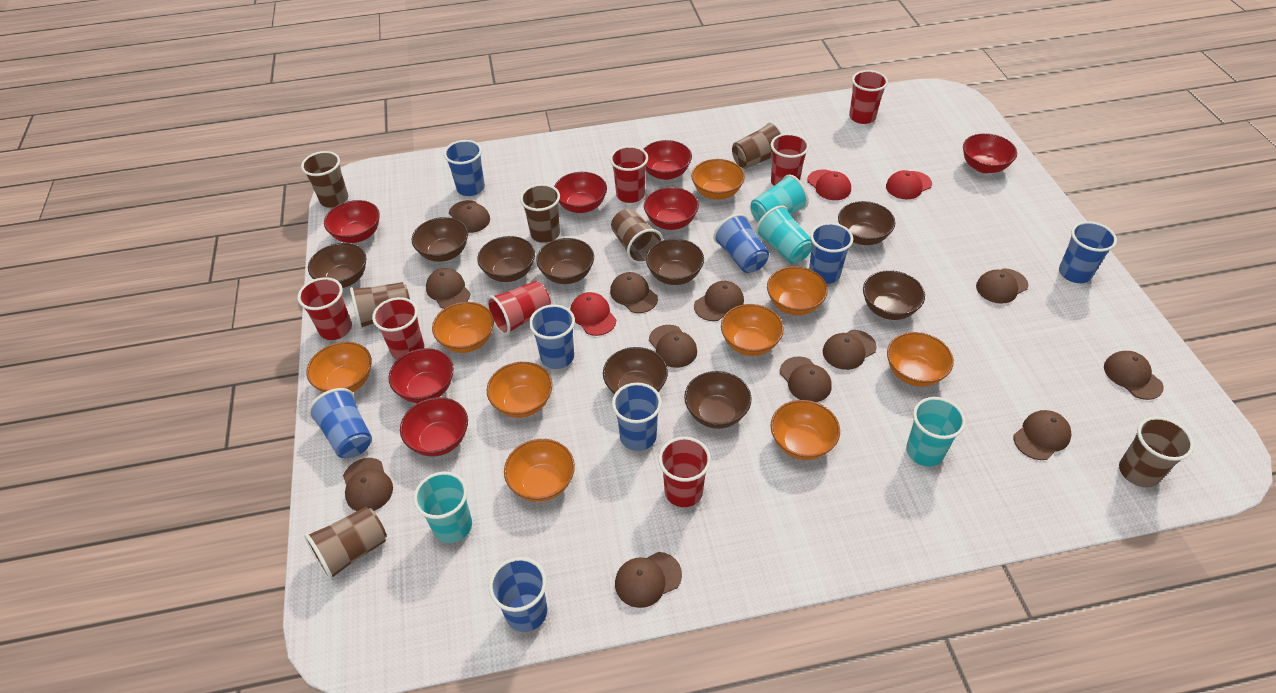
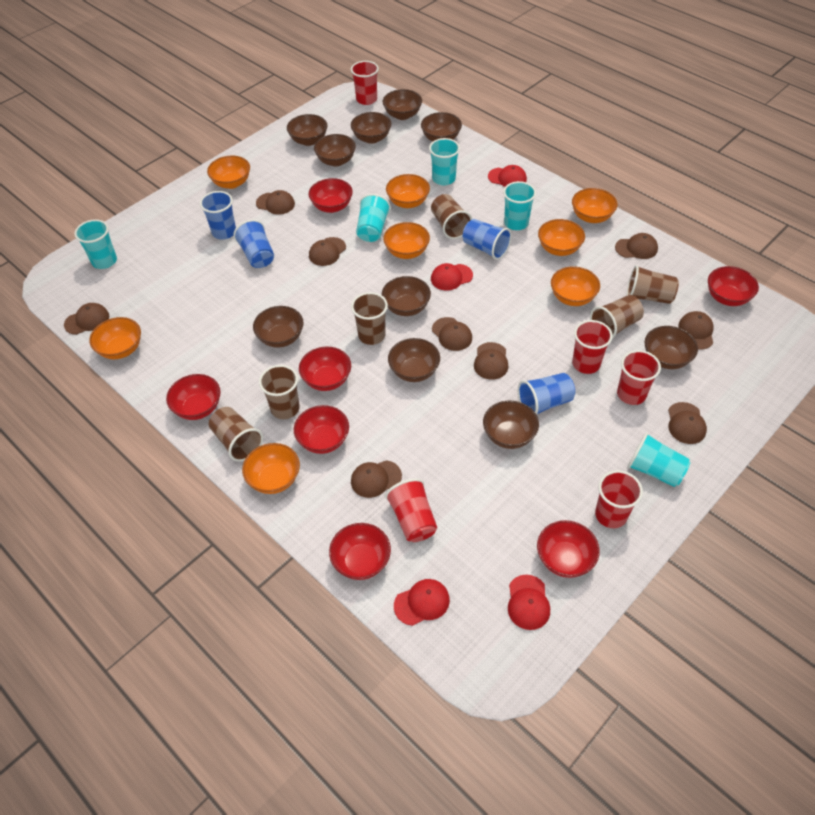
blue cup: 8 -> 4
brown bowl: 9 -> 10
brown cap: 12 -> 9
brown cup: 7 -> 6
orange bowl: 9 -> 8
red cap: 3 -> 4
red cup: 7 -> 5
turquoise cup: 4 -> 5

